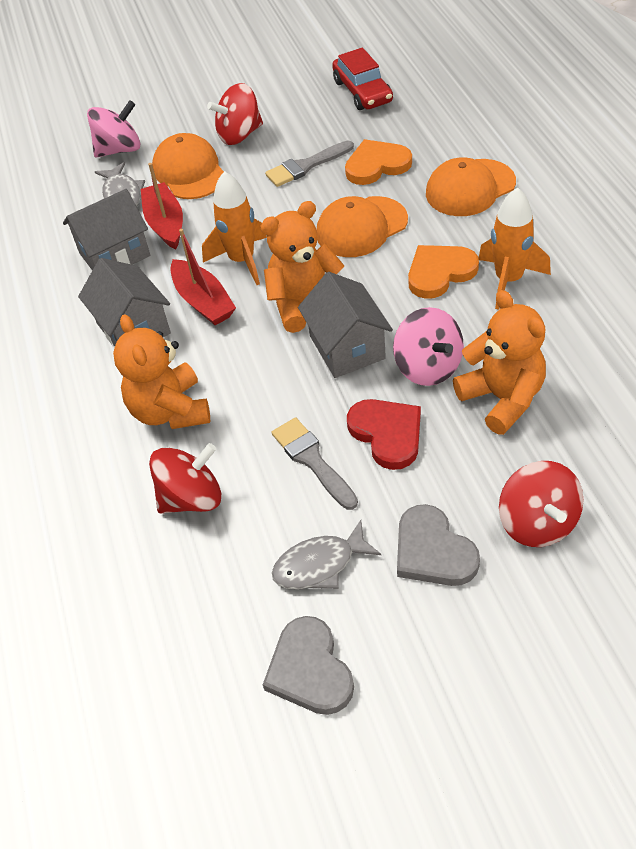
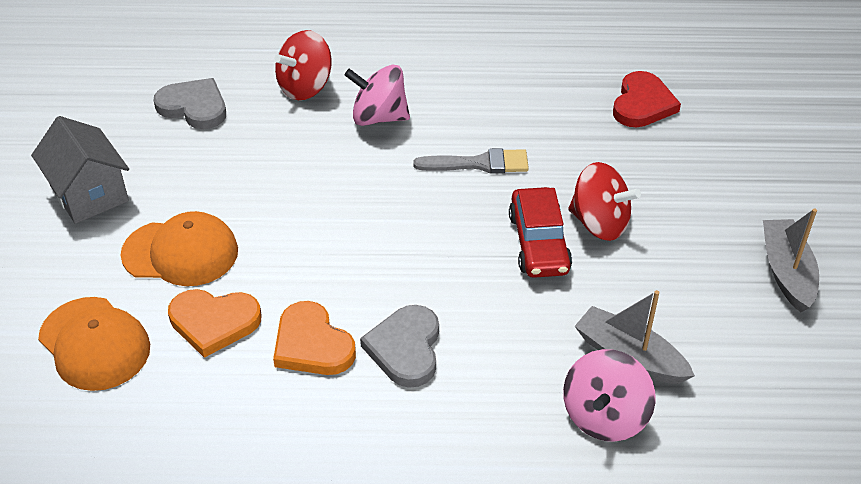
grey boat: 0 -> 2
grey brush: 2 -> 1
grey fish: 2 -> 0
grey house: 3 -> 1
orange cap: 3 -> 2
orange rocket: 2 -> 0
orange teddy bear: 3 -> 0
red boat: 2 -> 0
red spinning top: 3 -> 2

